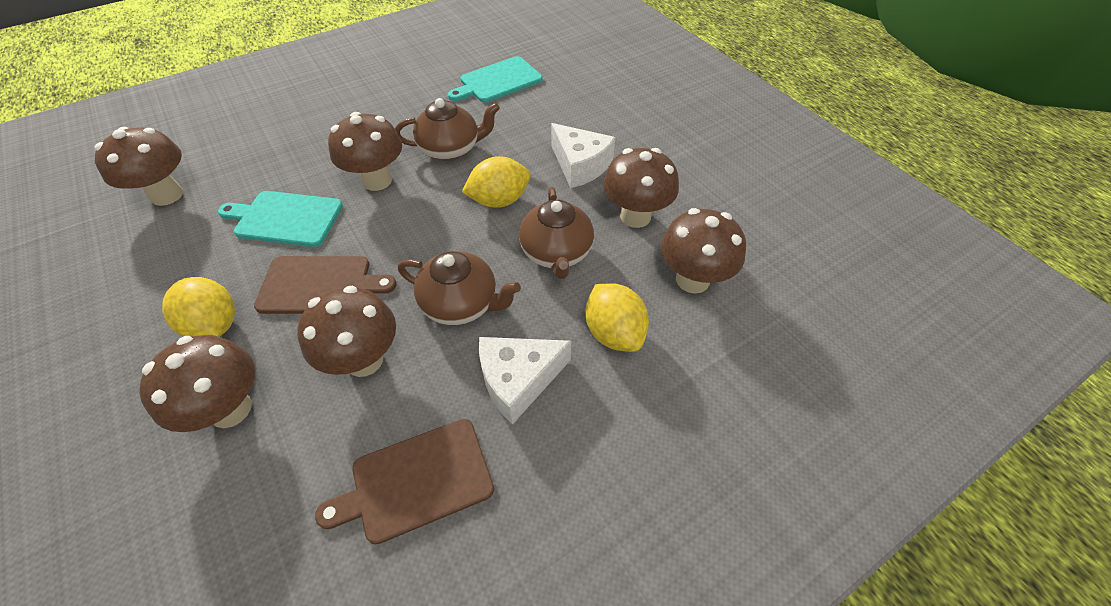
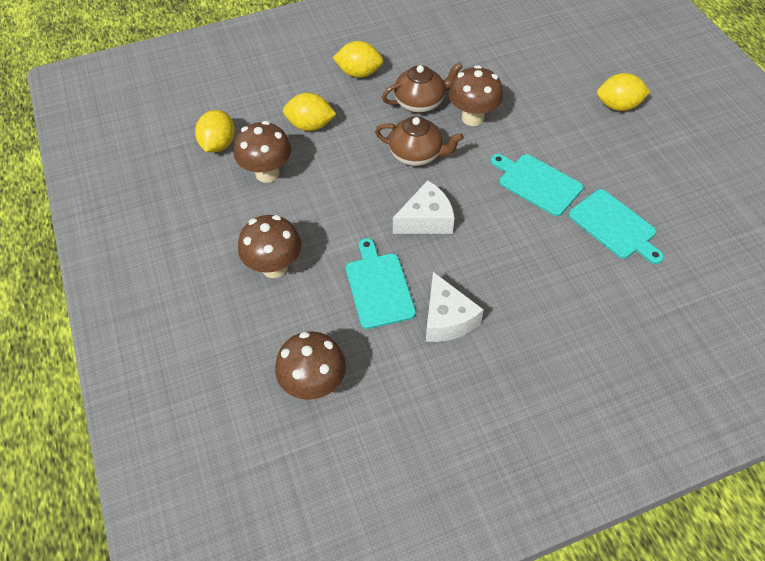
brown cutting board: 2 -> 0
brown mushroom: 6 -> 4
brown teapot: 3 -> 2
turquoise cutting board: 2 -> 3
yellow lemon: 3 -> 4

